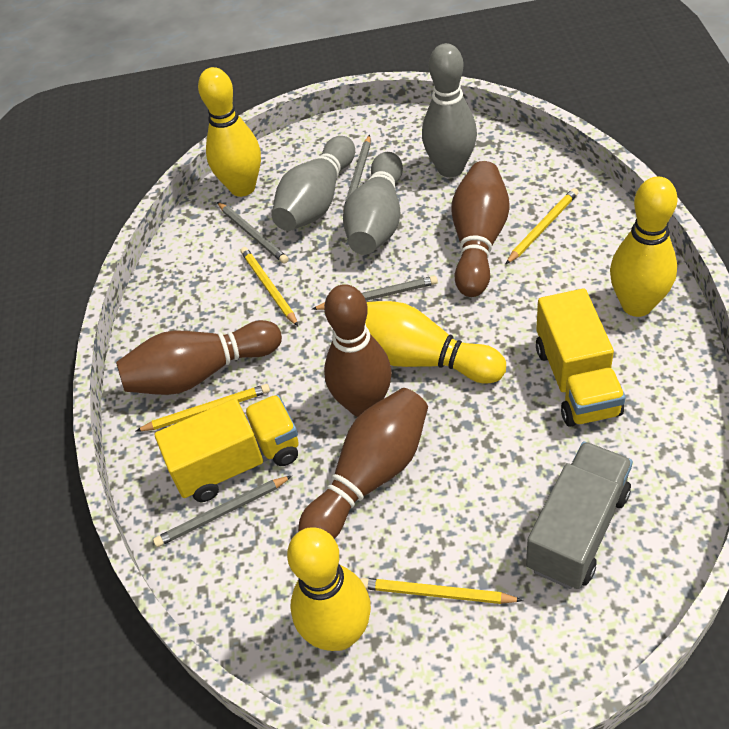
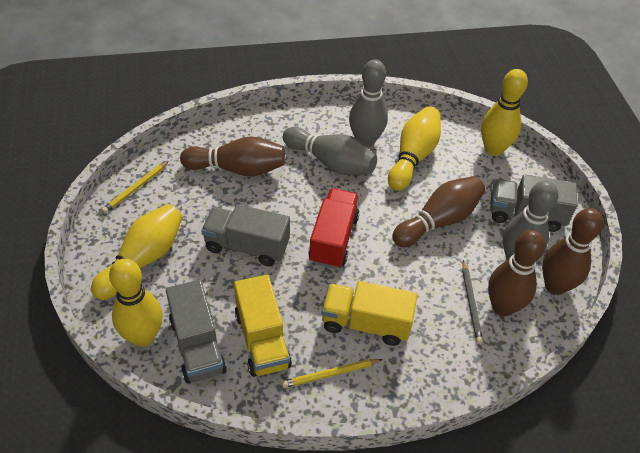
grey pencil: 4 -> 1
grey truck: 1 -> 3
red truck: 0 -> 1
yellow pencil: 4 -> 2

